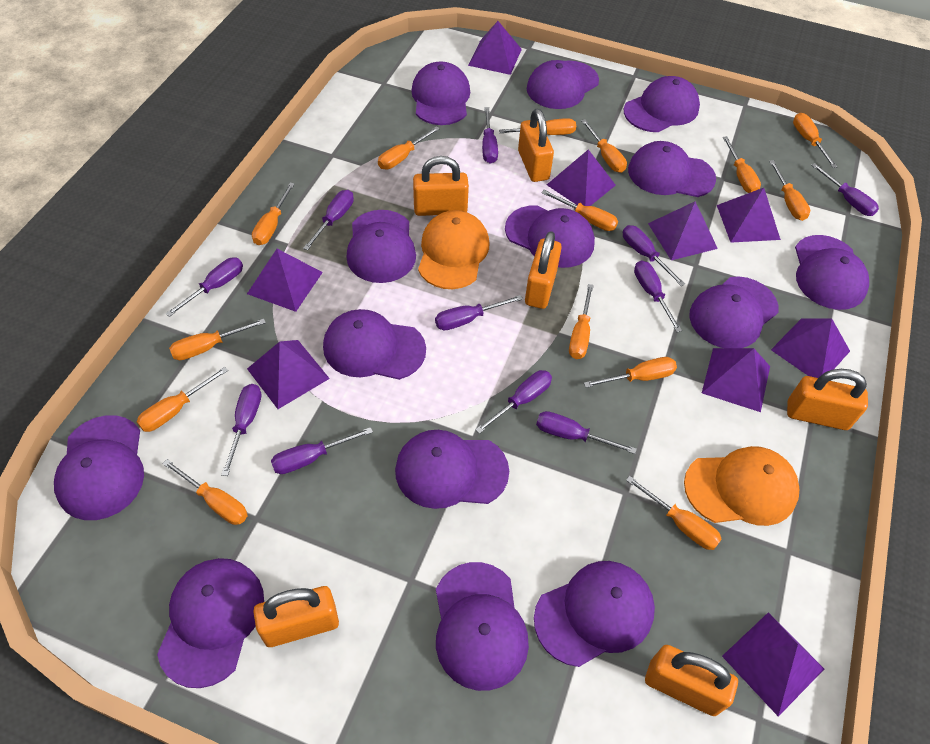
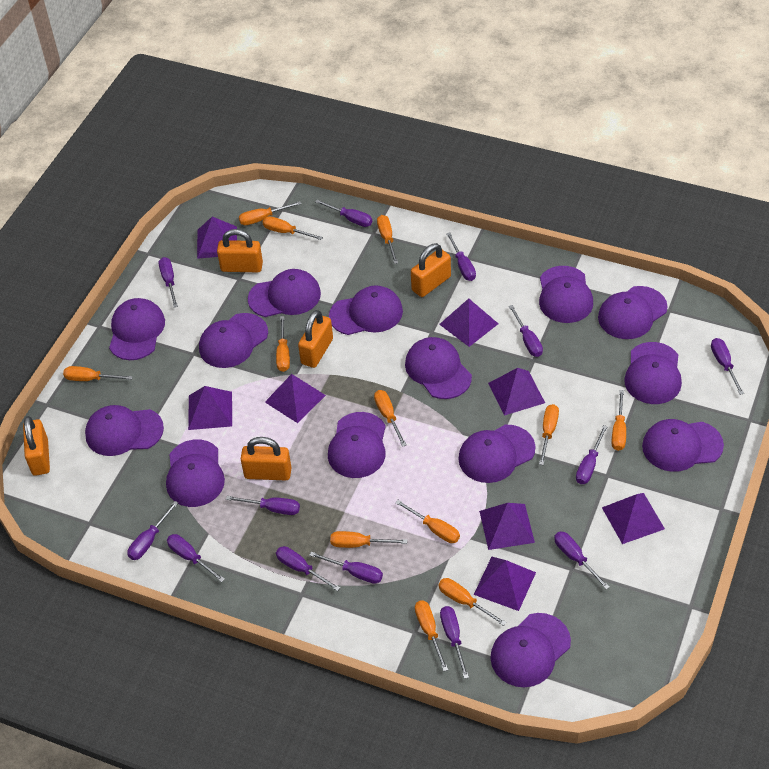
orange cap: 2 -> 0
orange padlock: 6 -> 5
orange screwdriver: 14 -> 12
purple pyramid: 9 -> 8
purple screwdriver: 11 -> 13

